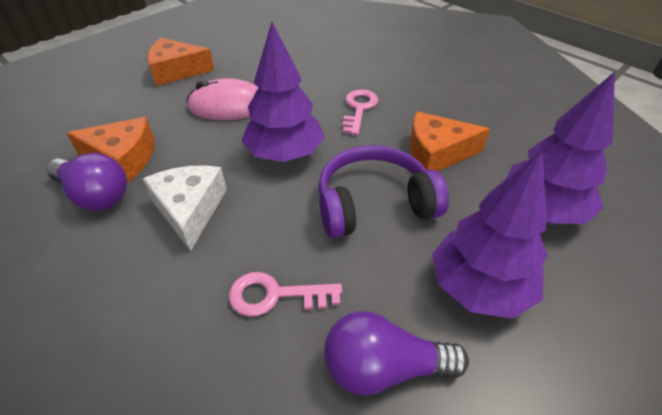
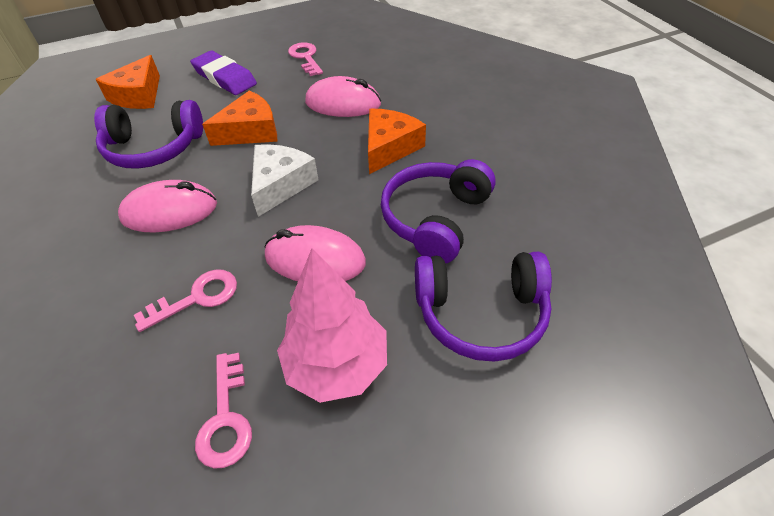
pink key: 2 -> 3
pink mouse: 1 -> 3
pink tree: 0 -> 1
purple eraser: 0 -> 1
purple headphones: 1 -> 3
purple light bulb: 2 -> 0
purple tree: 3 -> 0

